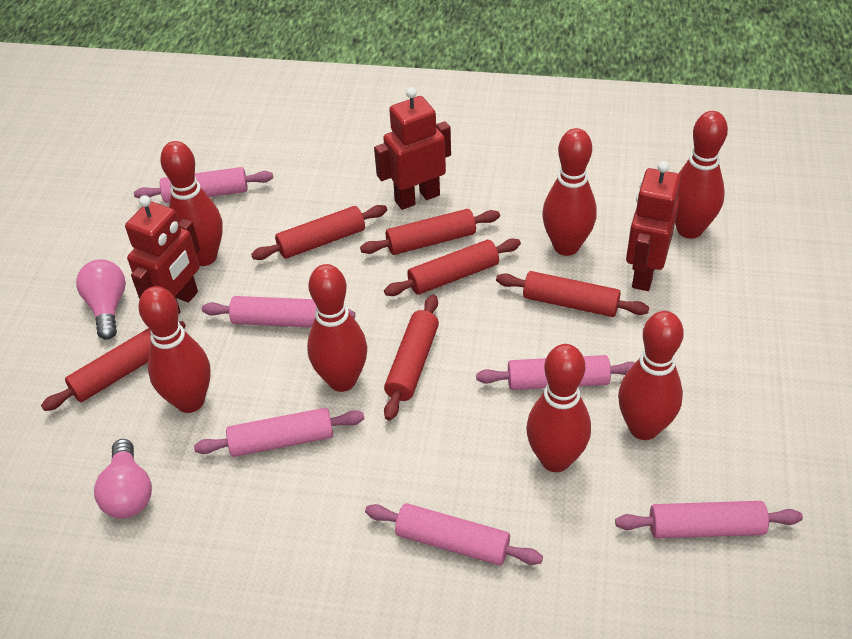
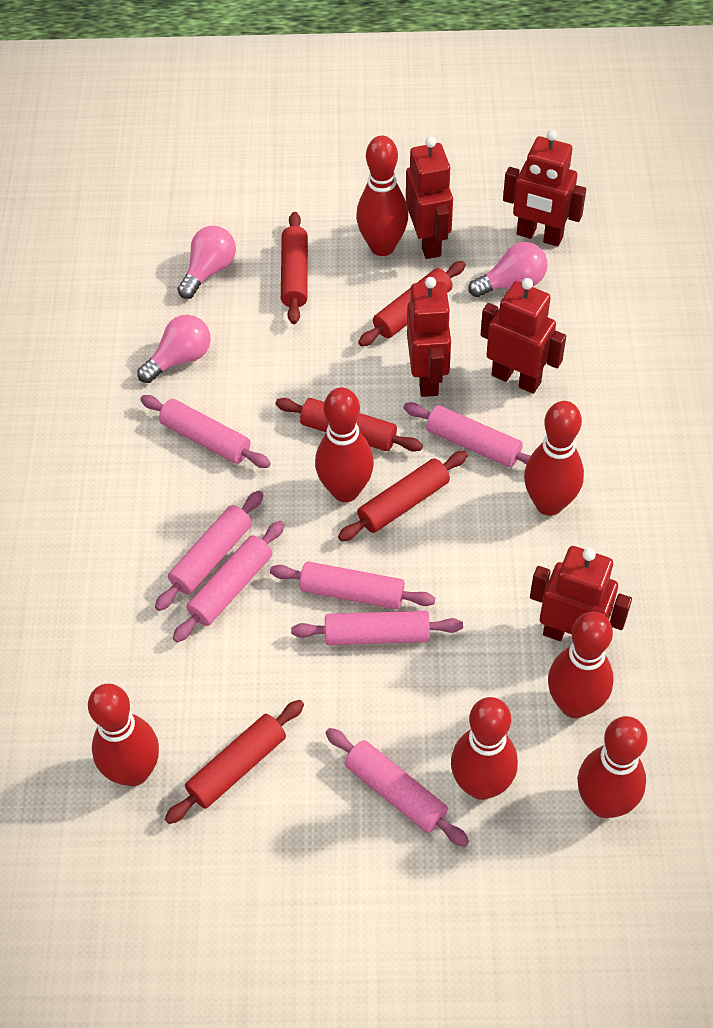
pink light bulb: 2 -> 3
pink rolling pin: 6 -> 7
red robot: 3 -> 5
red rolling pin: 6 -> 5

